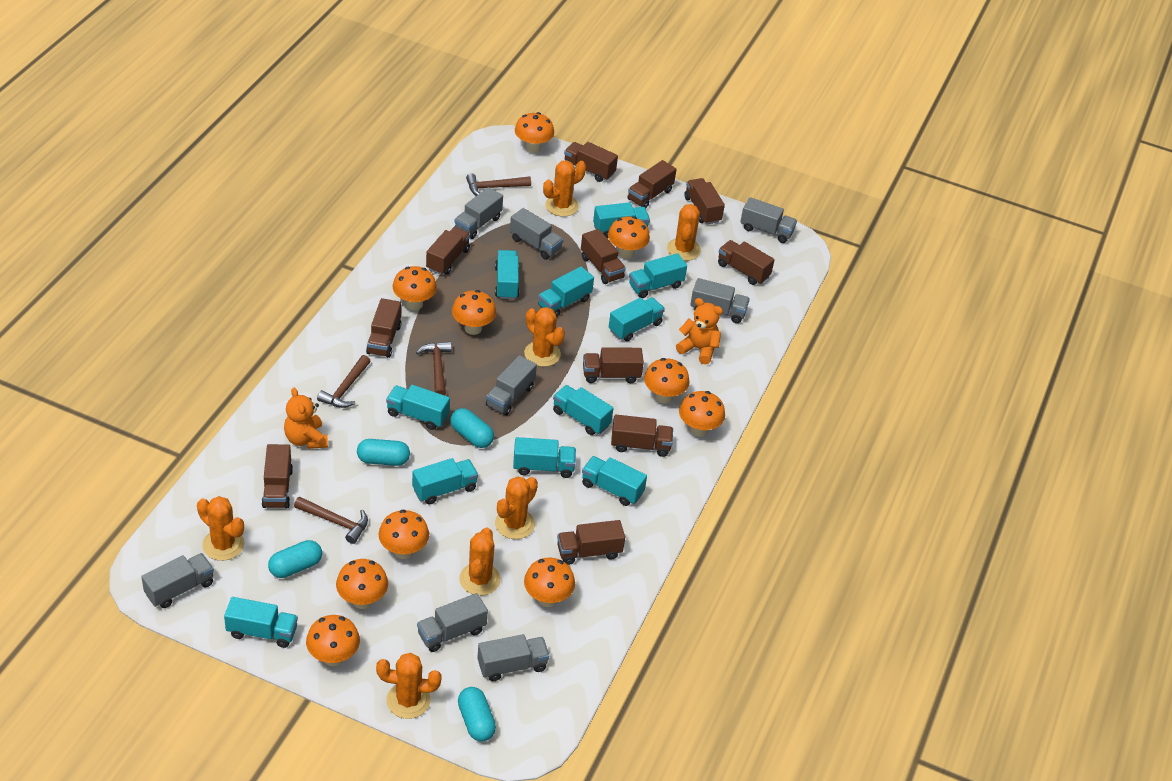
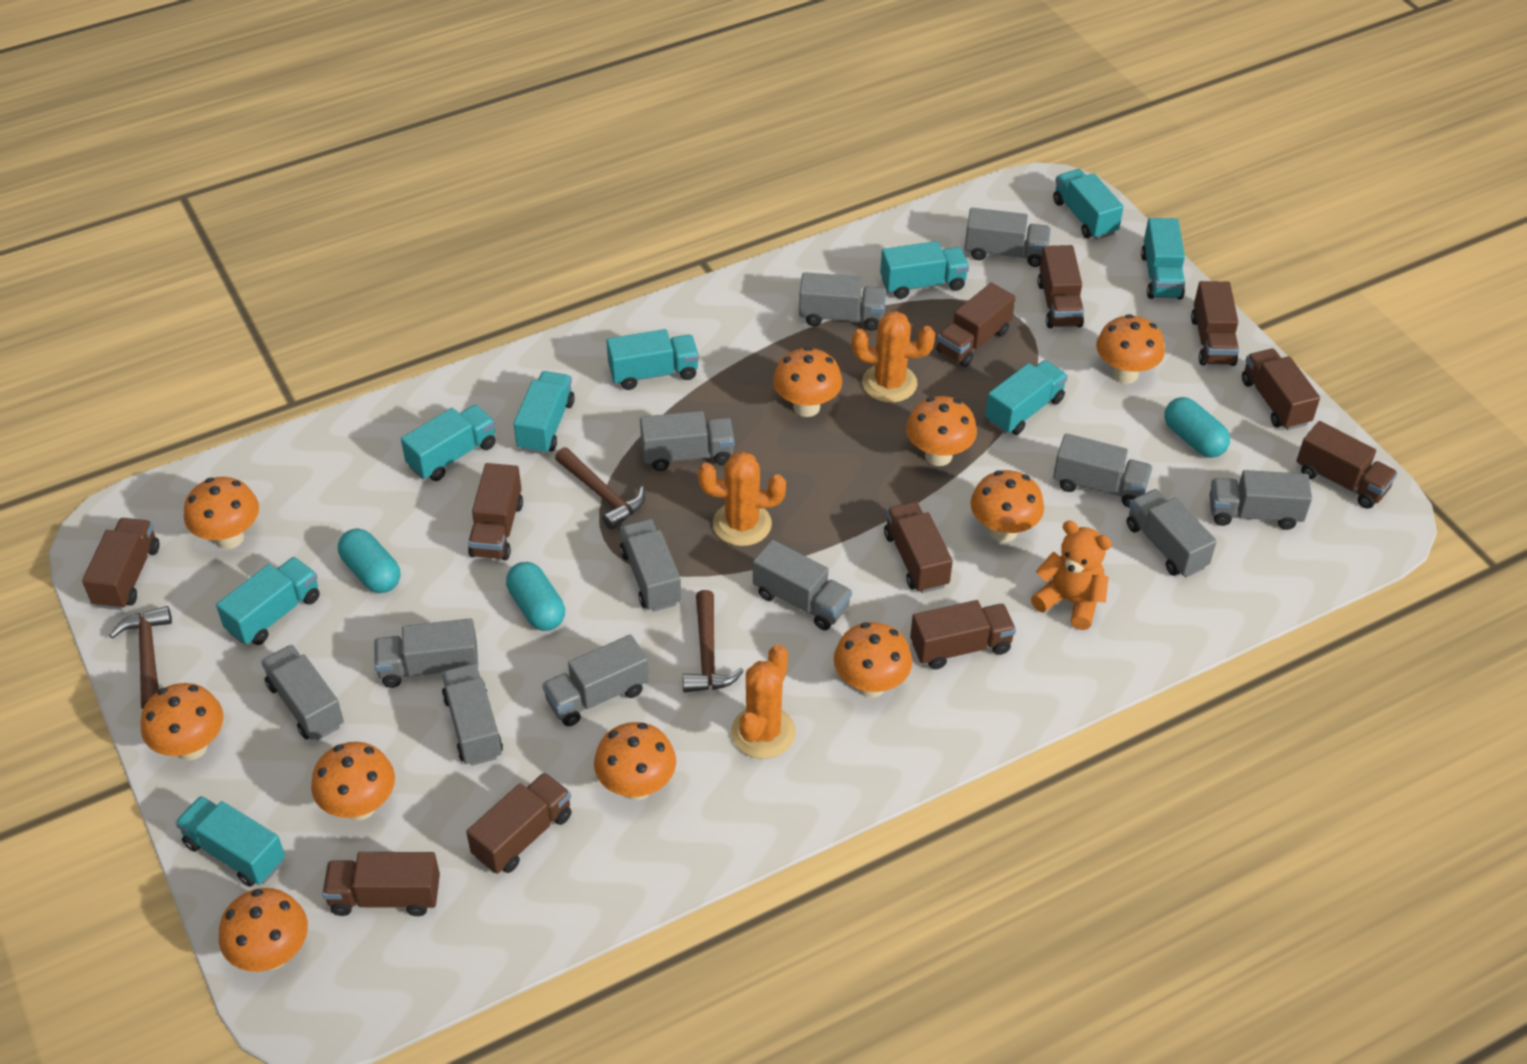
brown hammer: 4 -> 3
grey truck: 8 -> 12
orange cactus: 7 -> 3
orange teddy bear: 2 -> 1
turquoise capsule: 4 -> 3
turquoise truck: 11 -> 9

